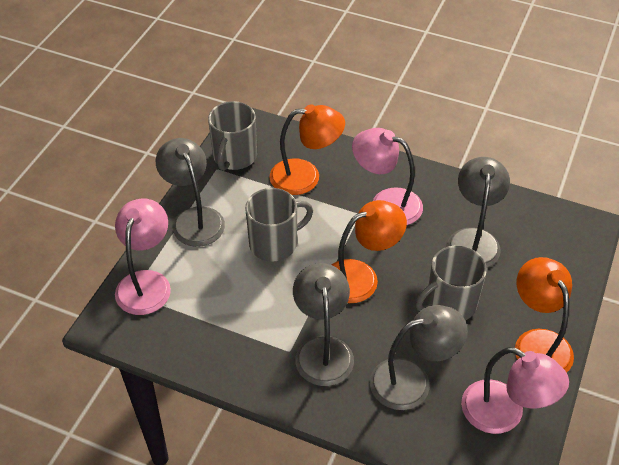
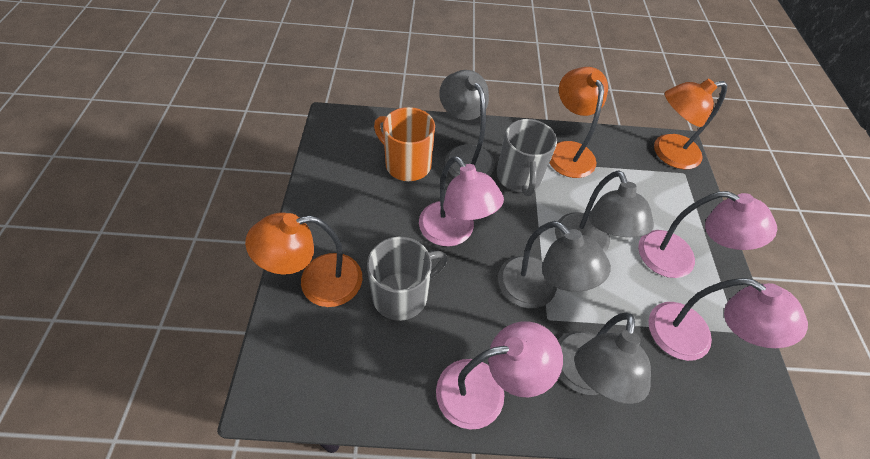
grey mug: 3 -> 2
orange mug: 0 -> 1
pink lamp: 3 -> 4

